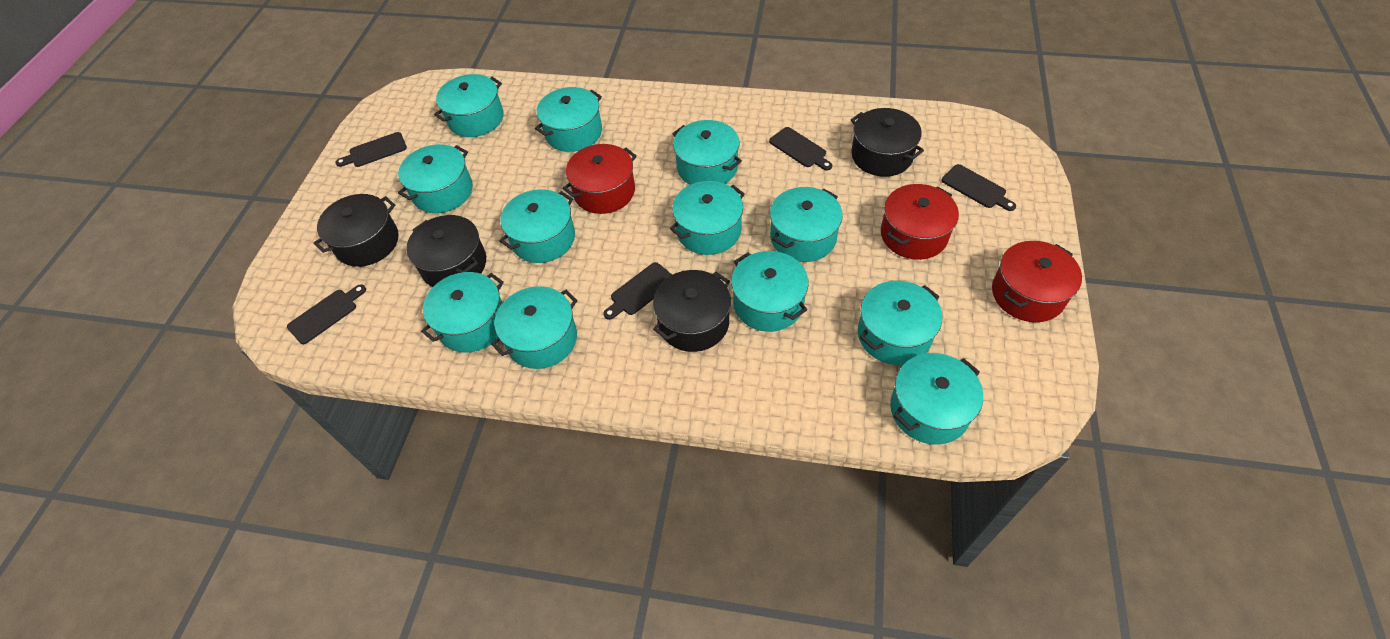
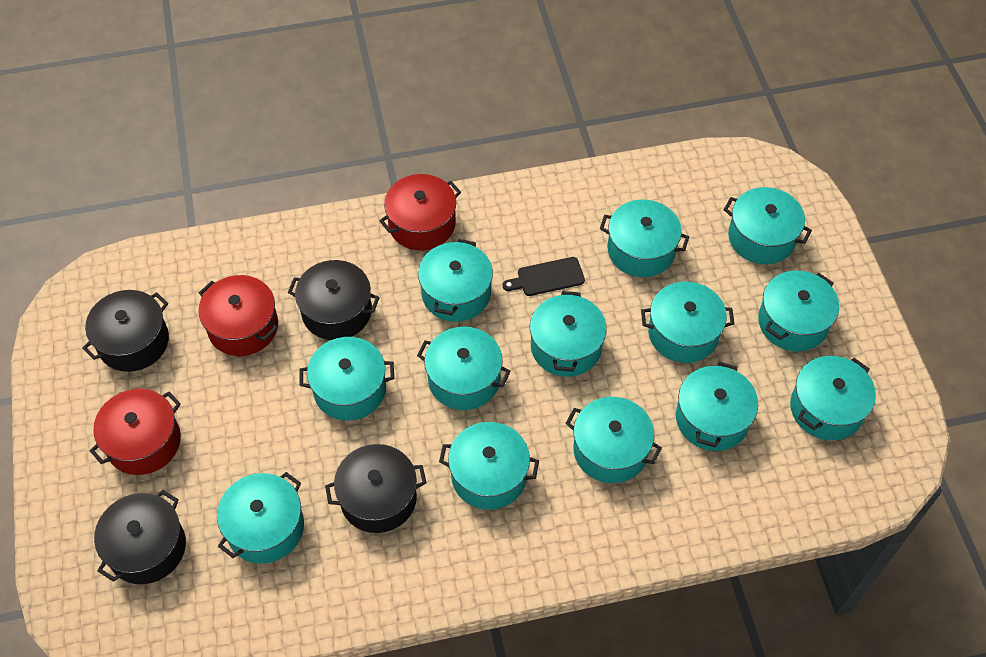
black cutting board: 5 -> 1
turquoise pot: 12 -> 13

